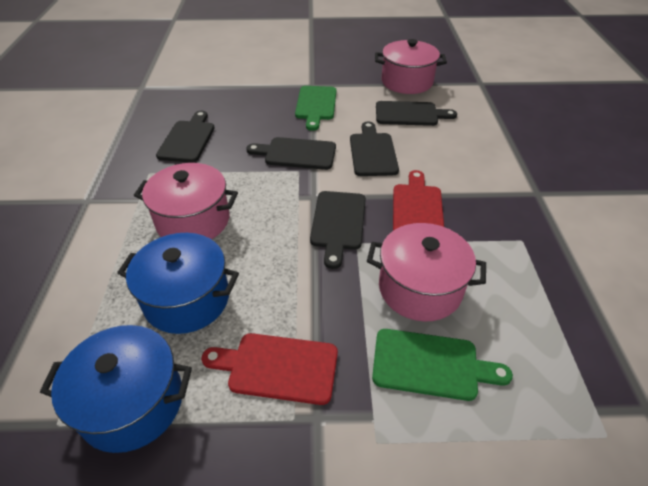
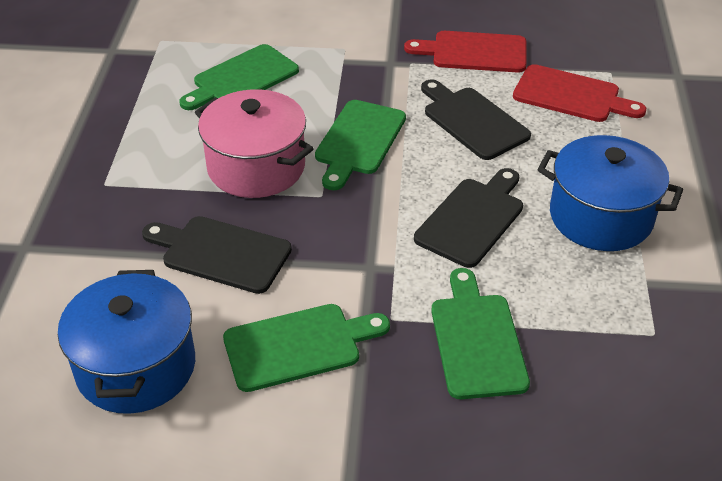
black cutting board: 5 -> 3
green cutting board: 2 -> 4
pink pot: 3 -> 1

